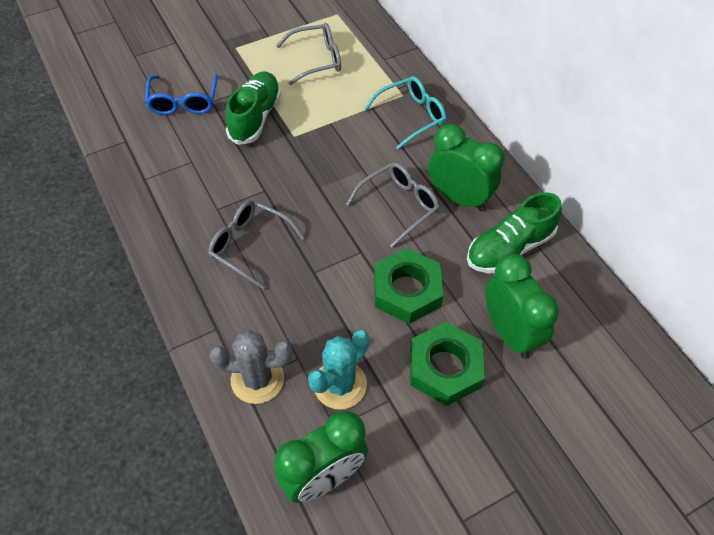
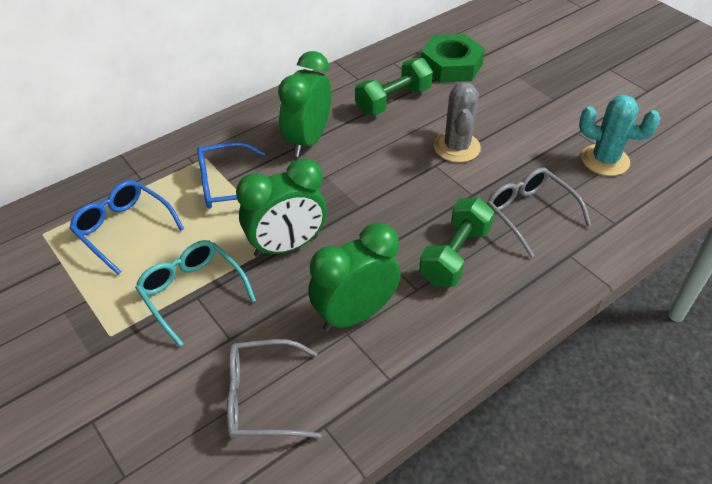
blue glasses: 1 -> 2
green dumbbell: 0 -> 2
green nut: 2 -> 1
green shoe: 2 -> 0
grey glasses: 3 -> 2

